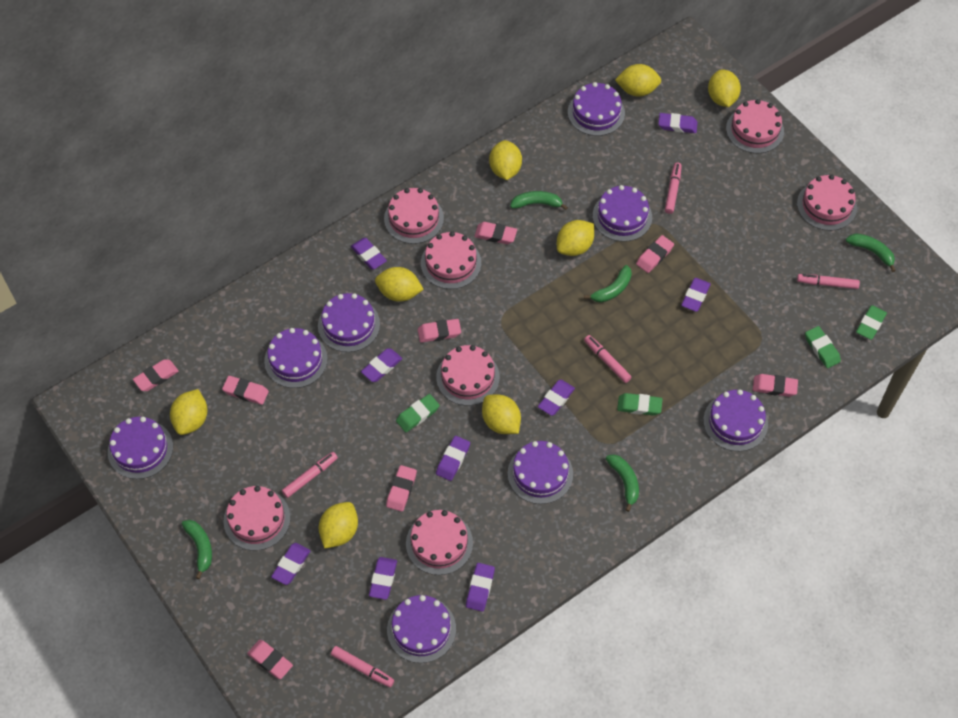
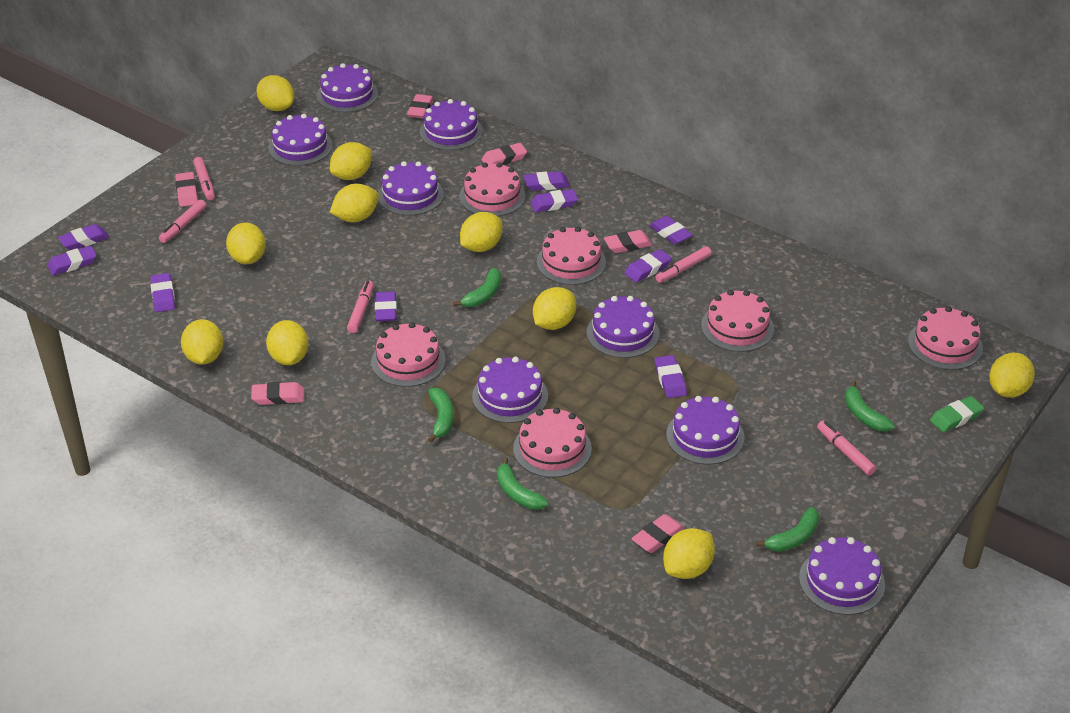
green eraser: 4 -> 1
pink cake: 7 -> 6
pink eraser: 8 -> 6
yellow lemon: 8 -> 10

